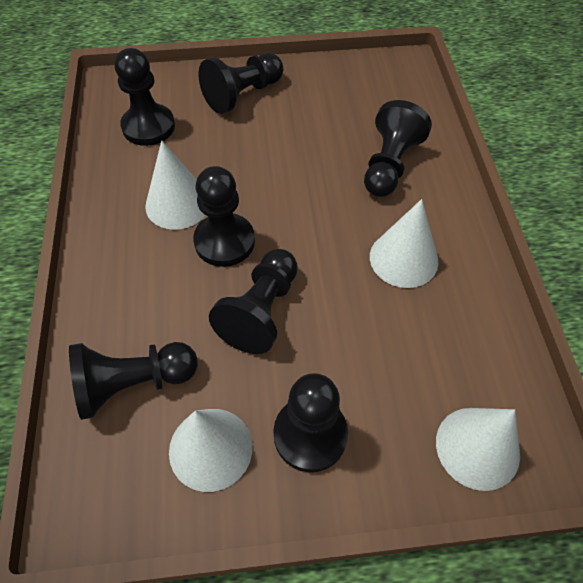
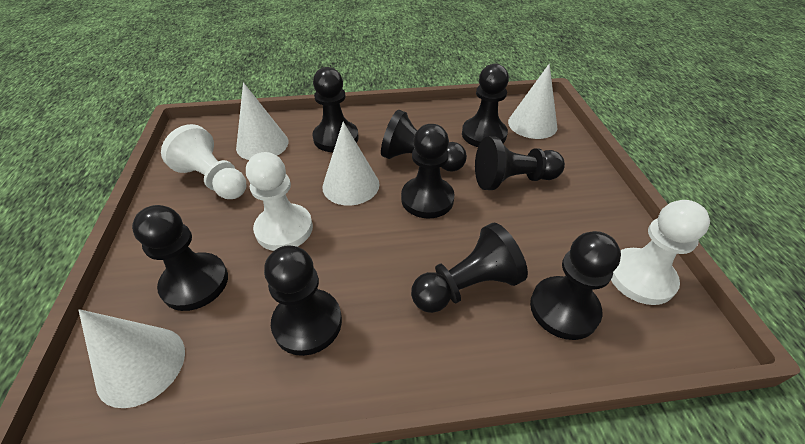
black pawn: 7 -> 9
white pawn: 0 -> 3

